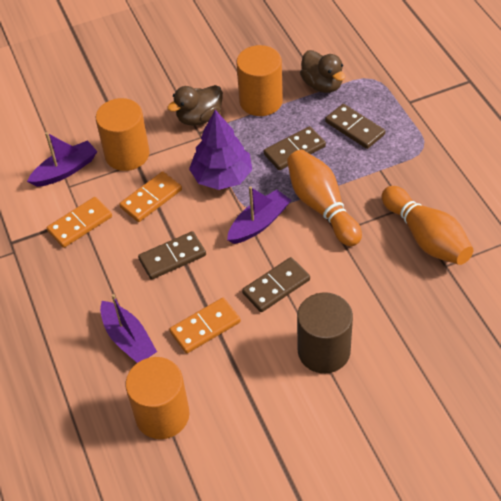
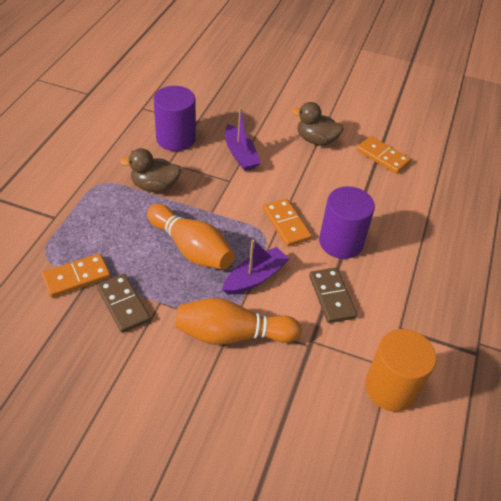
brown cylinder: 1 -> 0
brown domino: 4 -> 2
orange cylinder: 3 -> 1
purple boat: 3 -> 2
purple cylinder: 0 -> 2
purple tree: 1 -> 0

